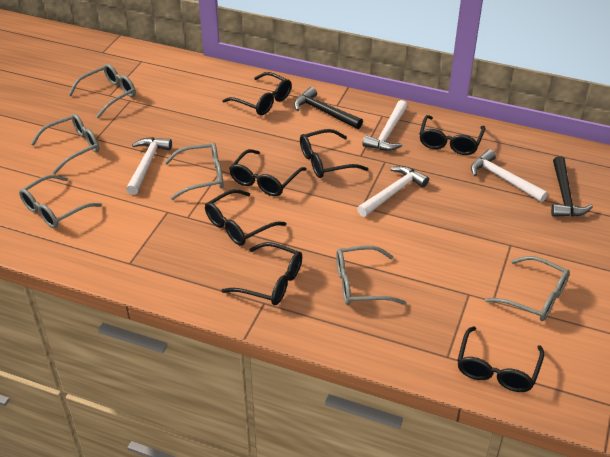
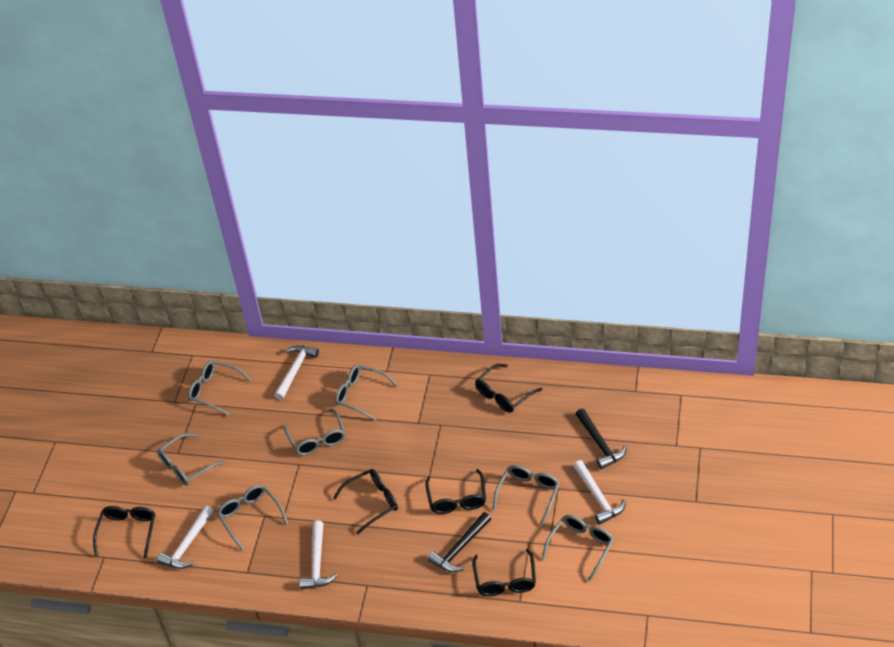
black glasses: 7 -> 5
grey glasses: 6 -> 7

